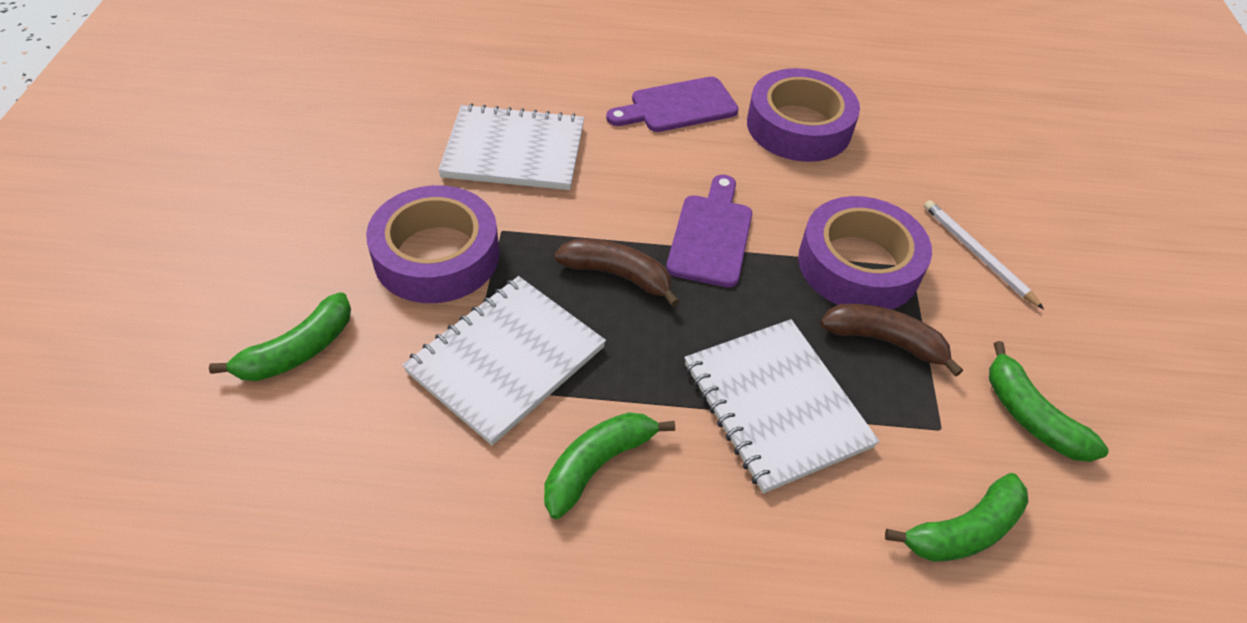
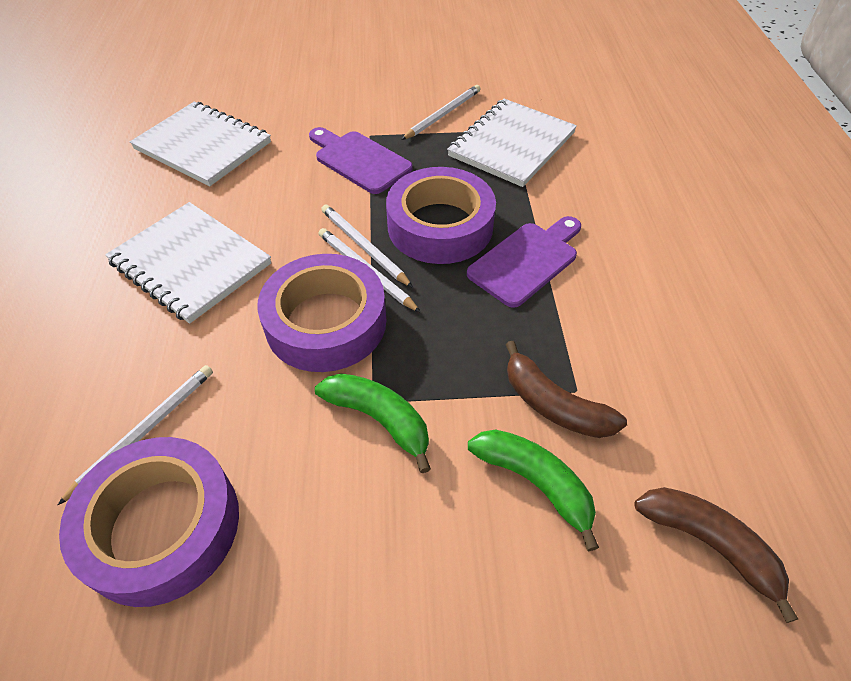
green banana: 4 -> 2
white pencil: 1 -> 4

